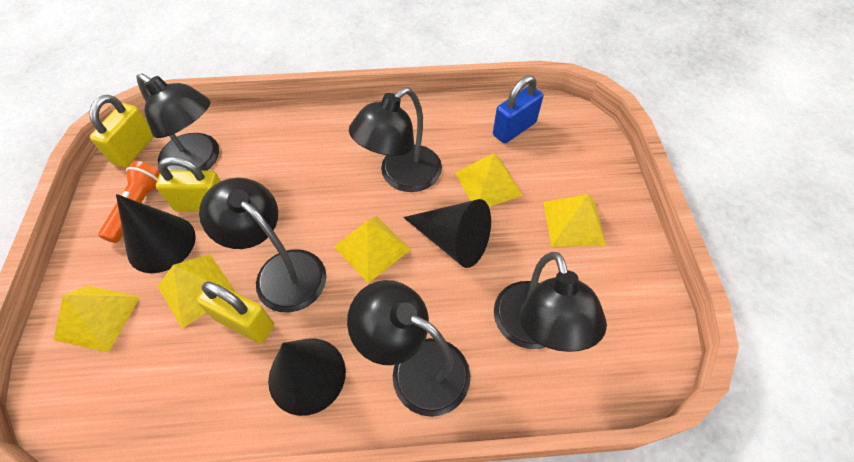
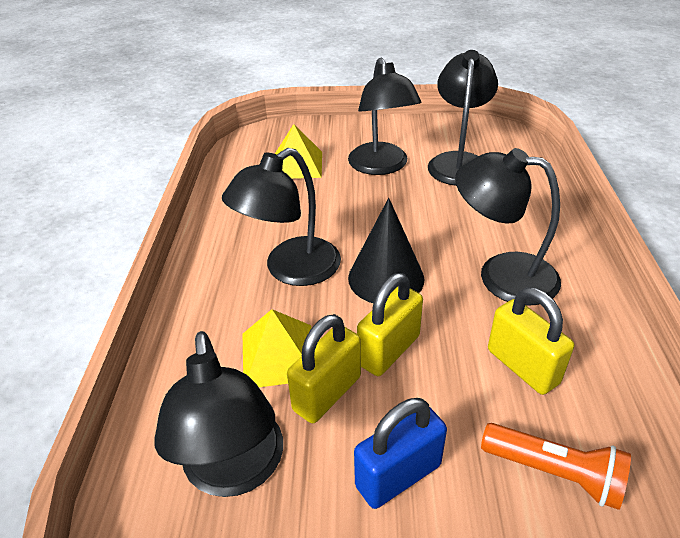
black cone: 3 -> 1
yellow pyramid: 5 -> 2

